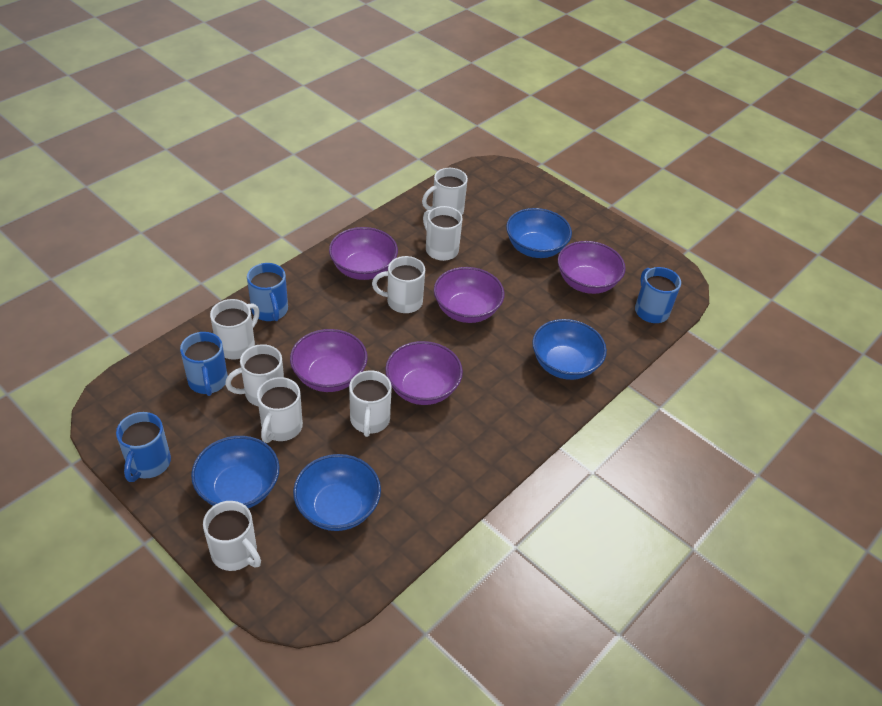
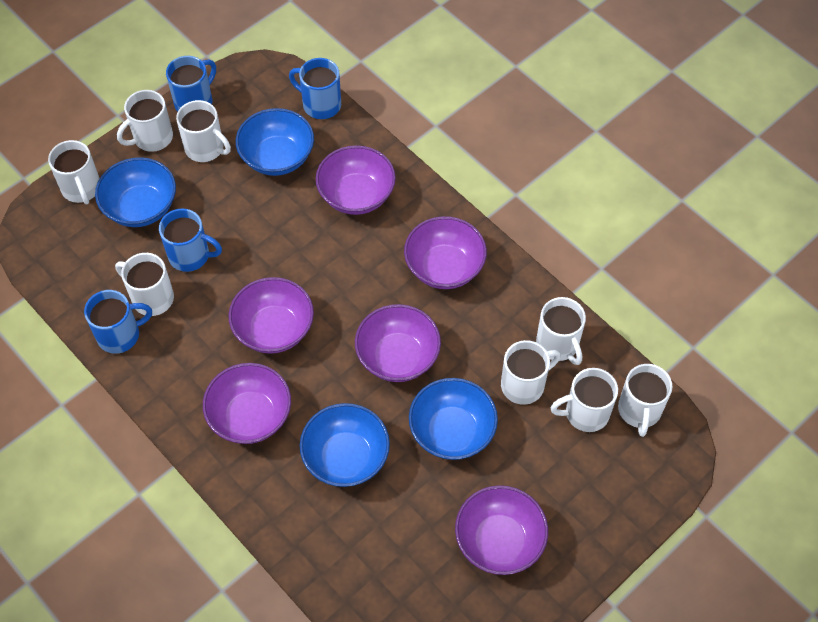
purple bowl: 5 -> 6

